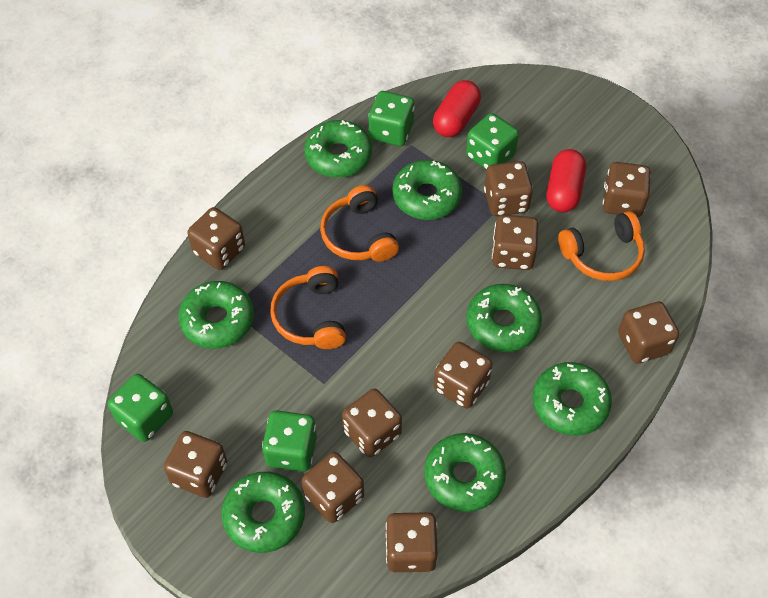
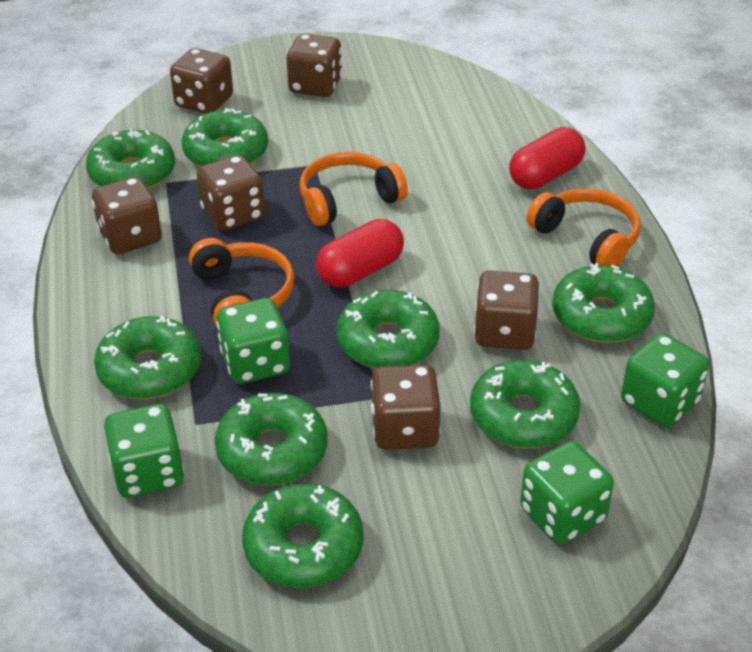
brown dice: 10 -> 6
green donut: 7 -> 8

